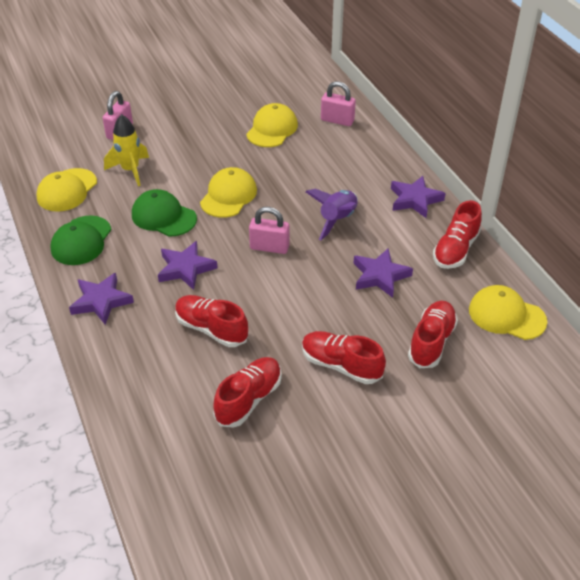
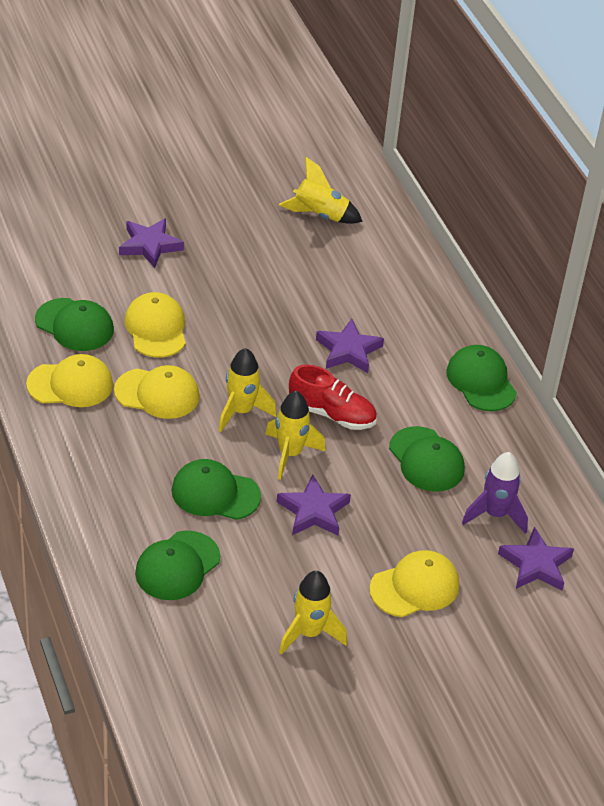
green cap: 2 -> 5
pink padlock: 3 -> 0
red shoe: 5 -> 1
yellow rocket: 1 -> 4

